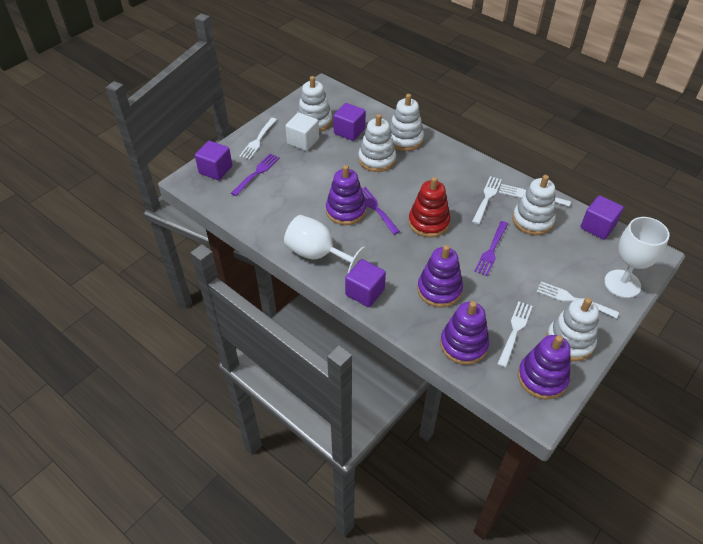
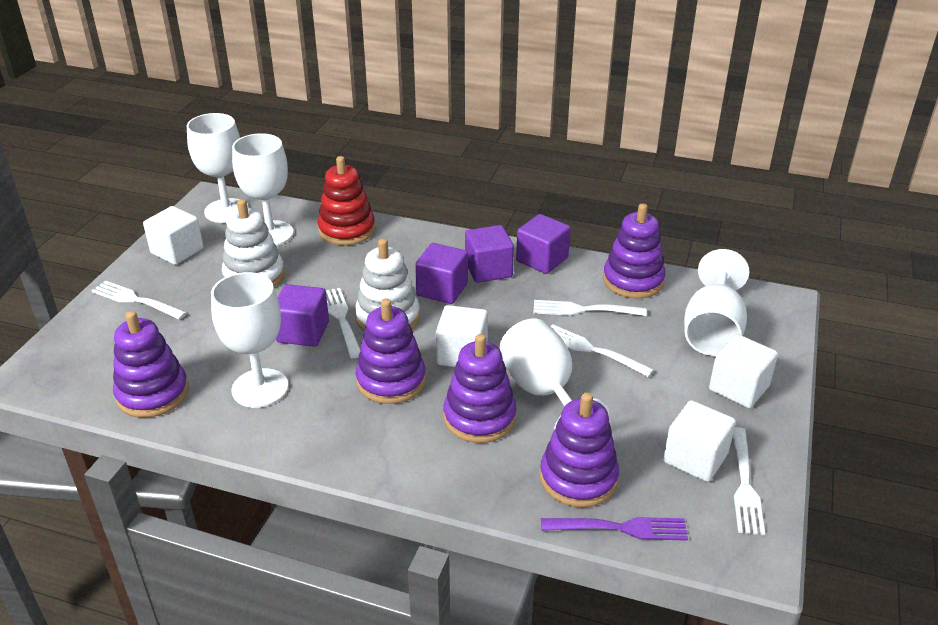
purple fork: 3 -> 1
purple stacking toy: 4 -> 5
white cube: 1 -> 4
white goblet: 2 -> 5
white stacking toy: 5 -> 2

